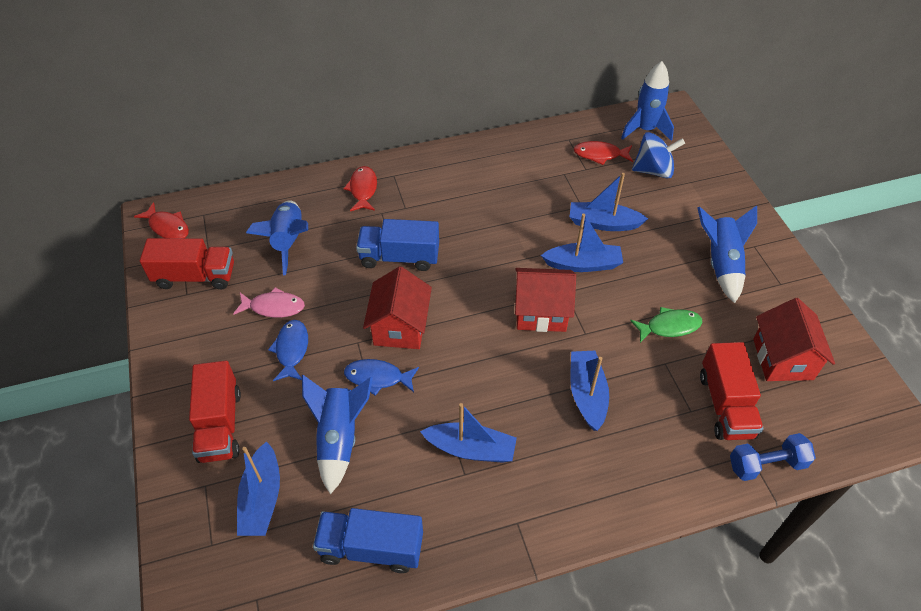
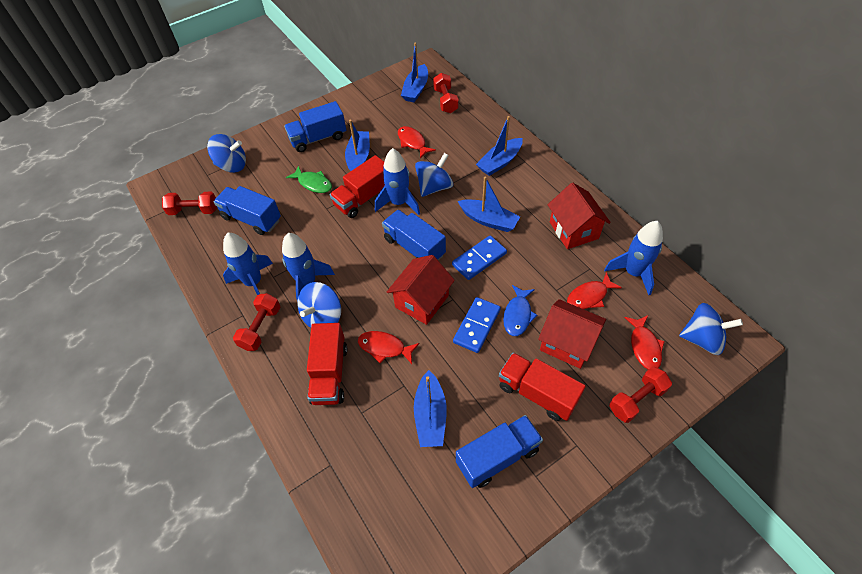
blue domino: 0 -> 2
blue dumbbell: 1 -> 0
blue fish: 2 -> 1
blue spinning top: 1 -> 4
blue truck: 2 -> 4
pink fish: 1 -> 0
red dumbbell: 0 -> 4
red fish: 3 -> 4

